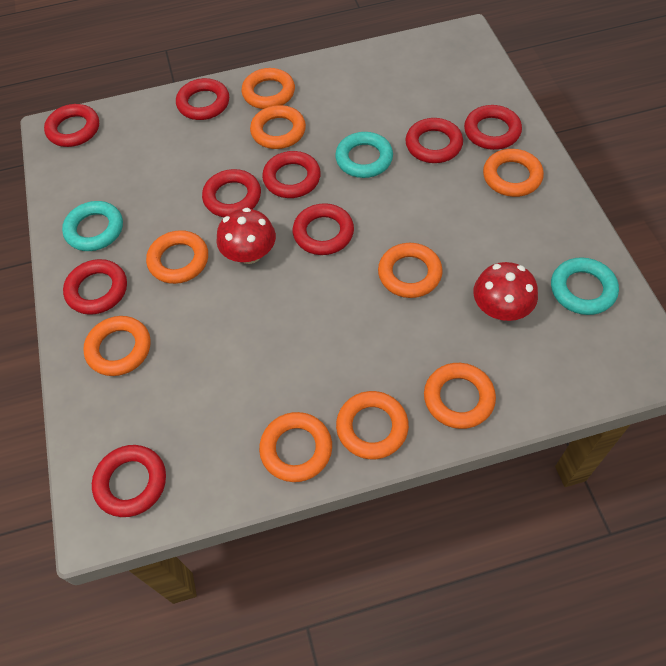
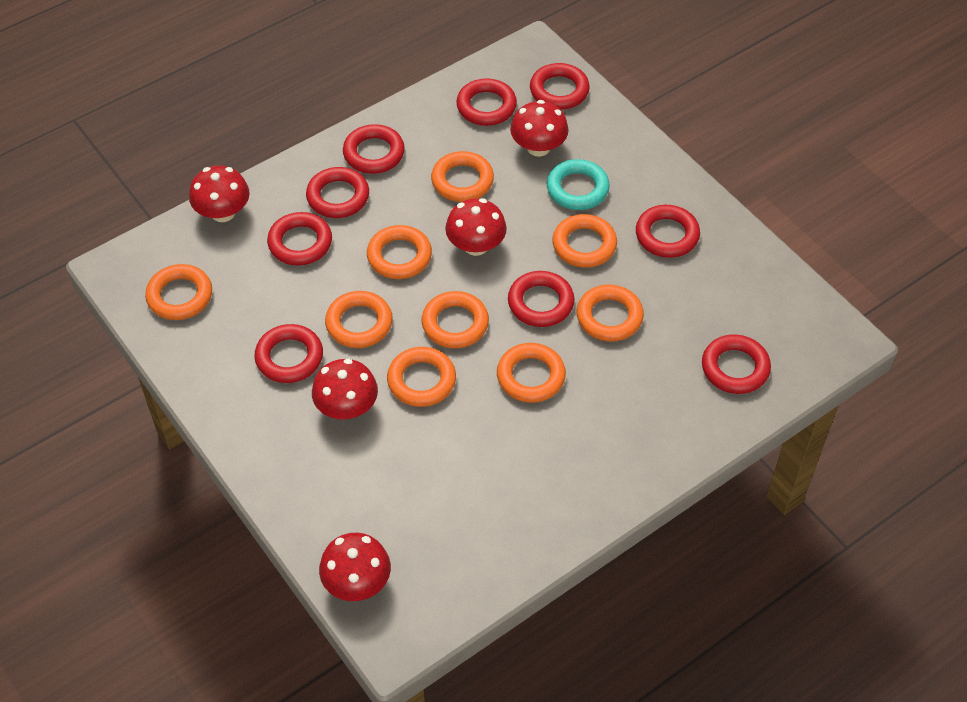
red mushroom: 2 -> 5
turquoise ring: 3 -> 1

